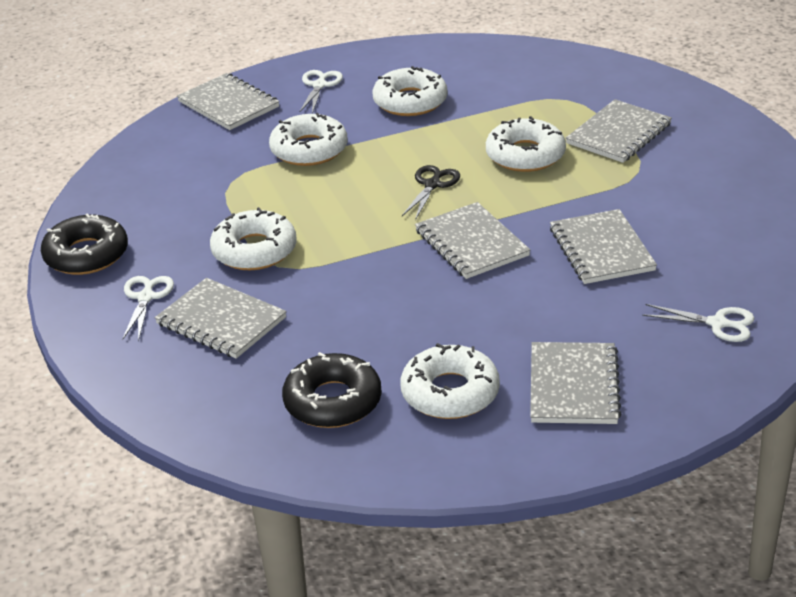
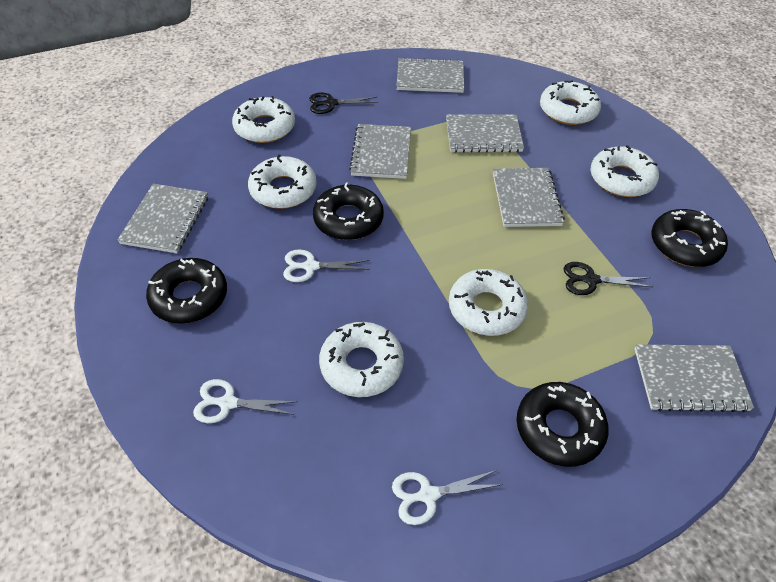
black donut: 2 -> 4
black scissors: 1 -> 2
white donut: 5 -> 6

